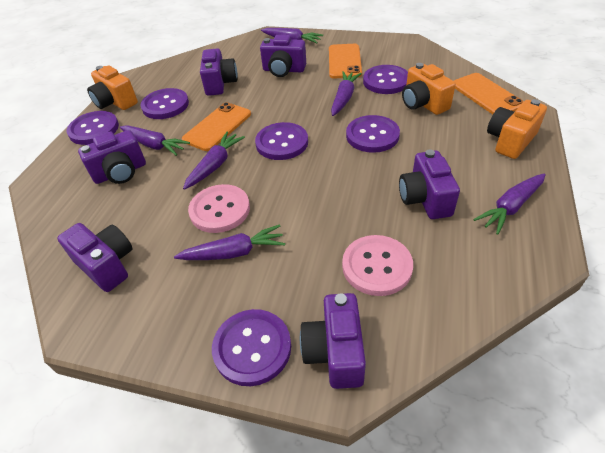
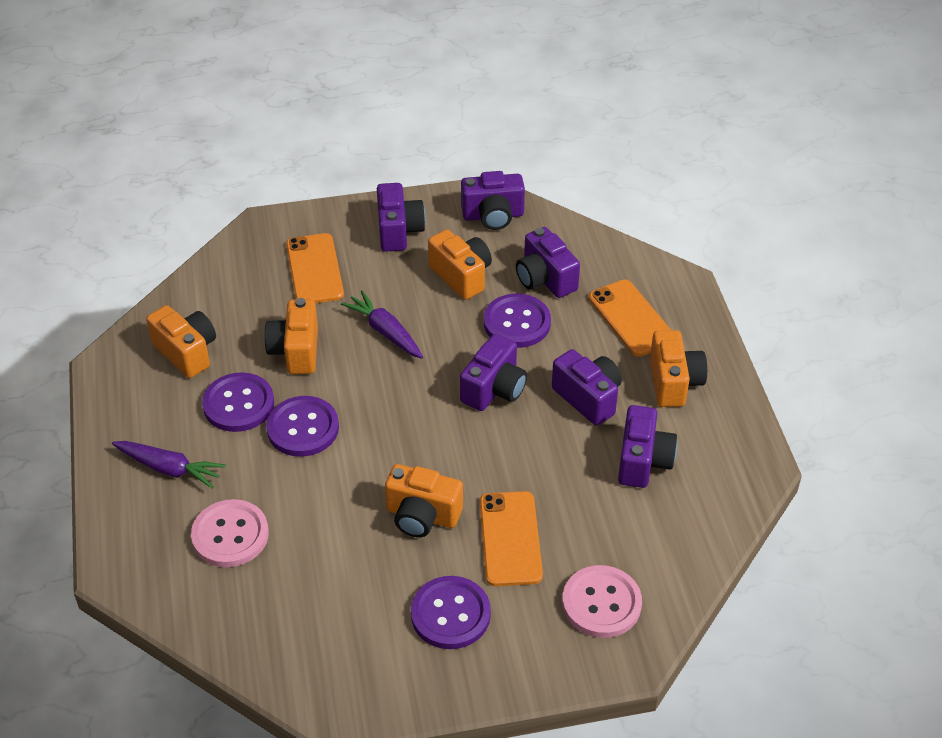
orange camera: 3 -> 5
purple button: 6 -> 4
purple carrot: 6 -> 2

